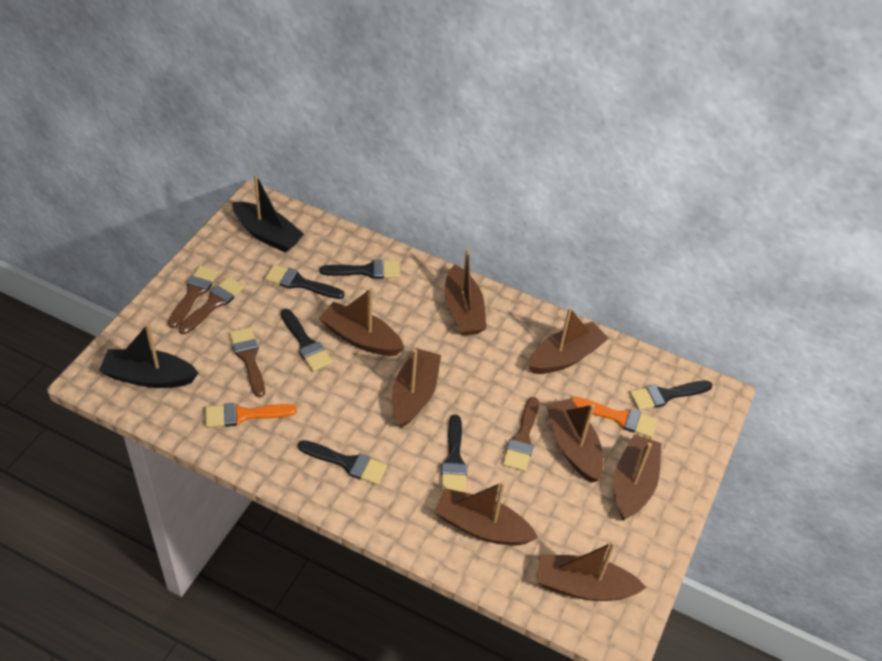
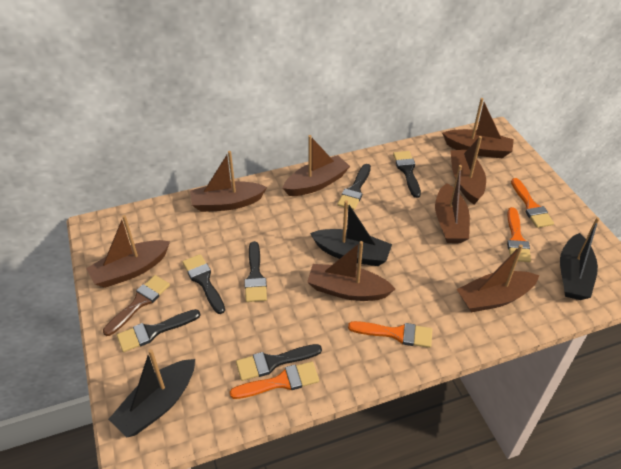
black boat: 2 -> 3
brown brush: 4 -> 1
orange brush: 2 -> 4

